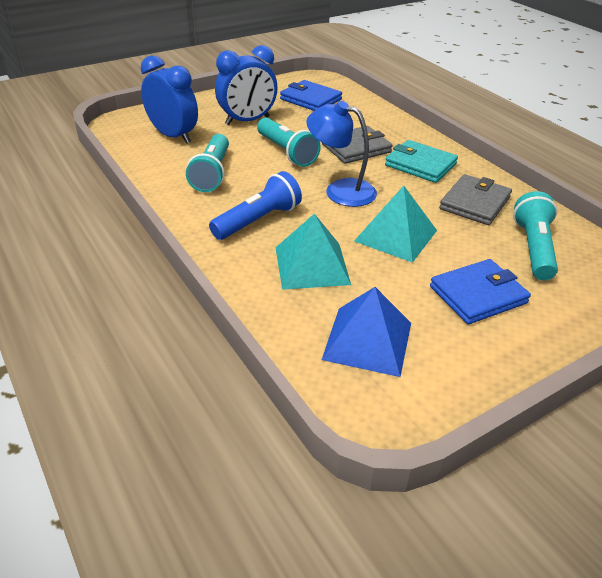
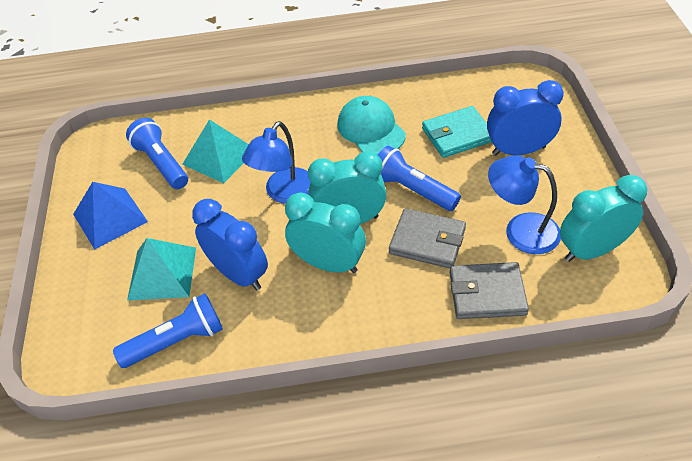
blue flashlight: 1 -> 3
blue lamp: 1 -> 2
blue wallet: 2 -> 0
turquoise cap: 0 -> 1
turquoise clock: 0 -> 3
turquoise flashlight: 3 -> 0

